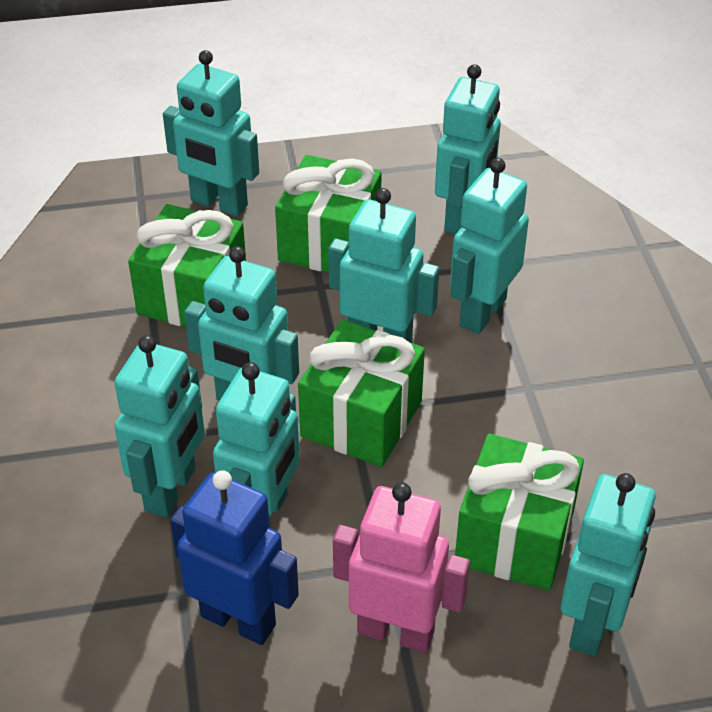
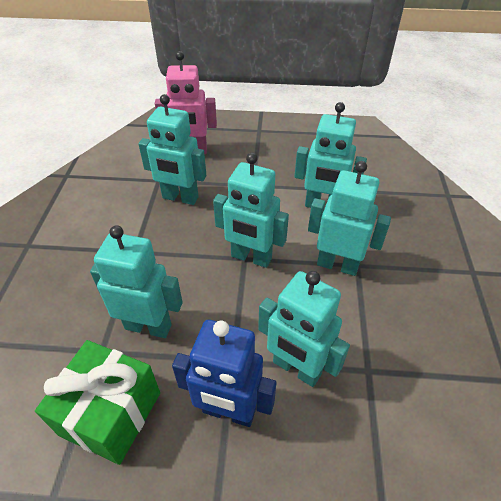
green gift: 4 -> 1
turquoise robot: 8 -> 6

